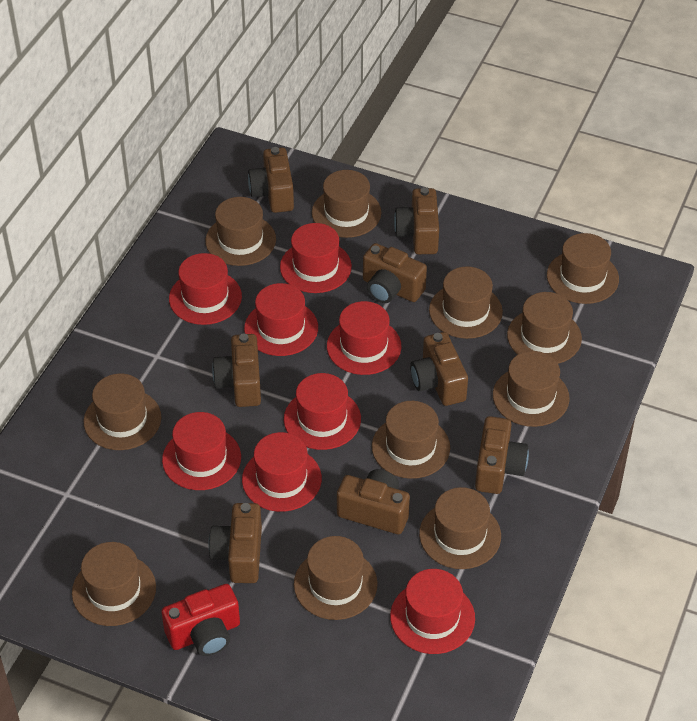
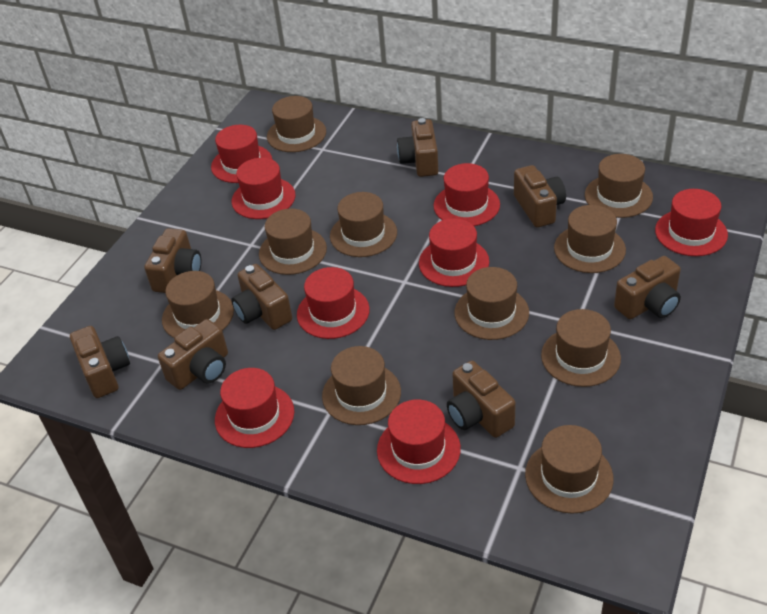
brown hat: 11 -> 10
red camera: 1 -> 0

